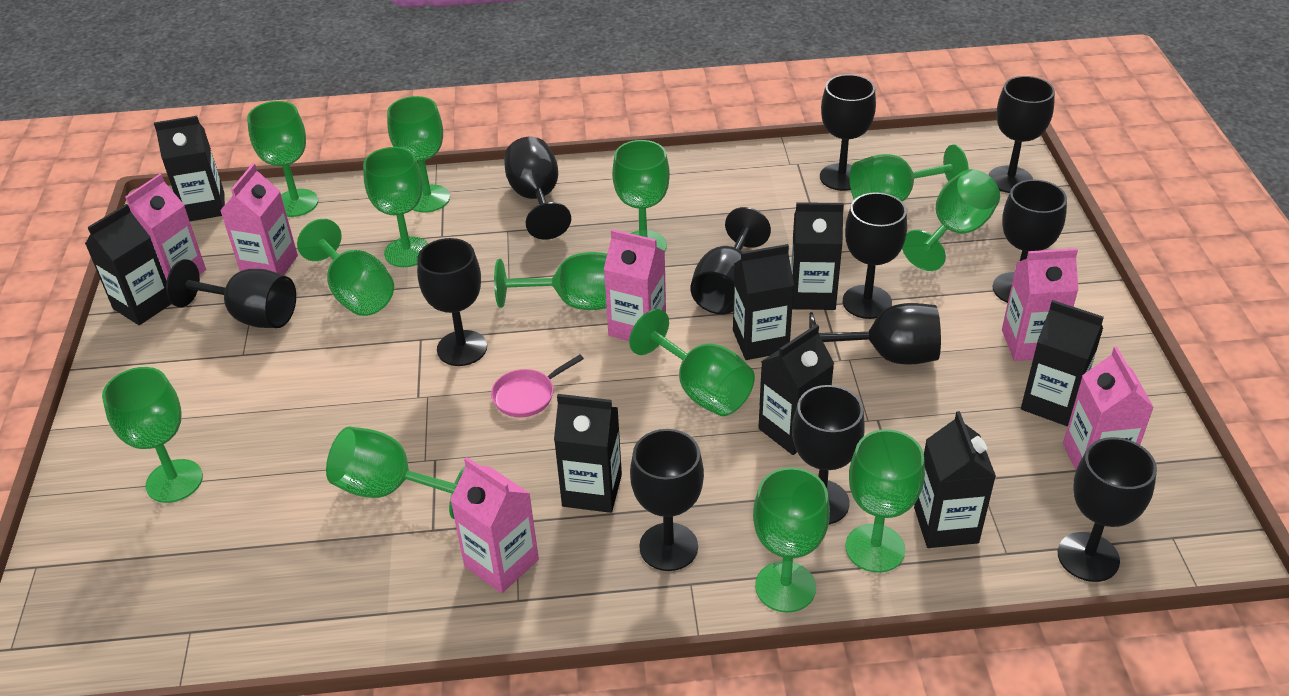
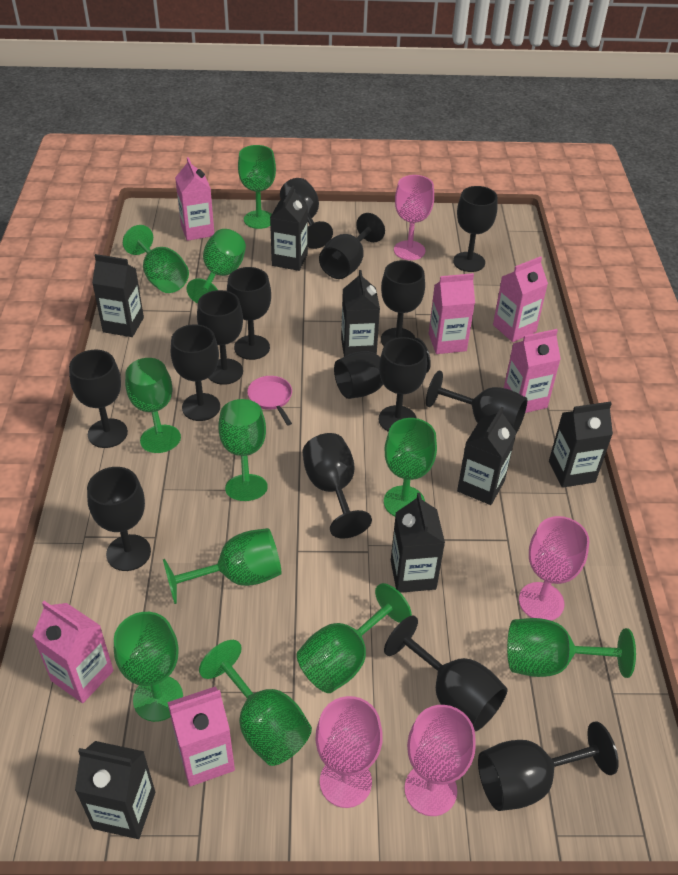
black carton: 8 -> 7
black goblet: 12 -> 15
green goblet: 13 -> 11
pink goblet: 0 -> 4

